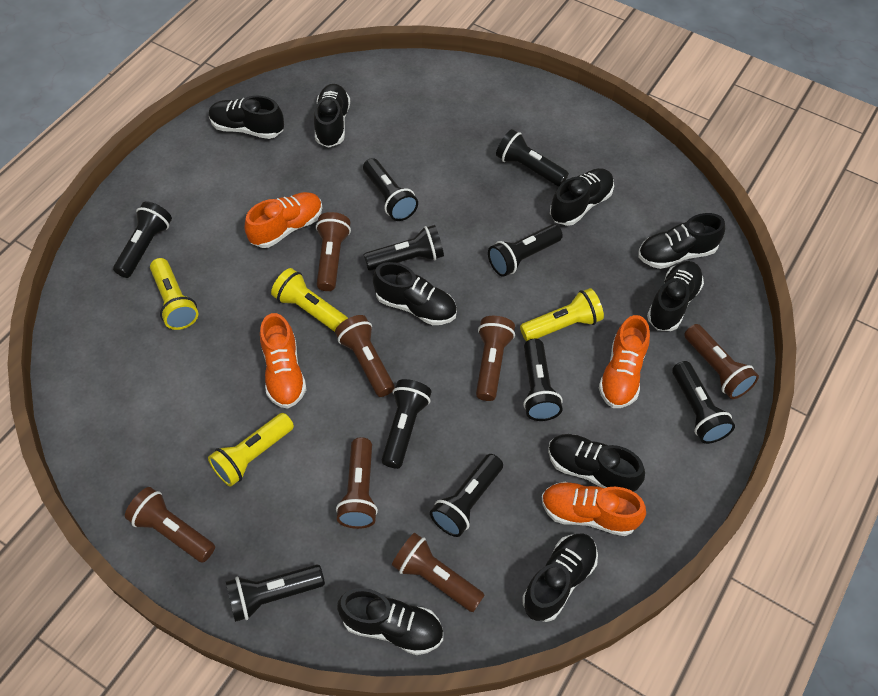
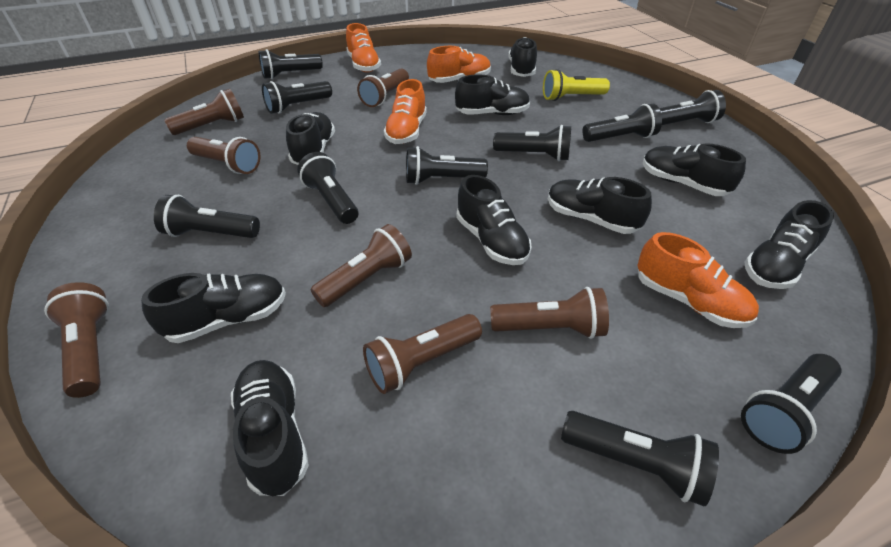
yellow flashlight: 4 -> 1

